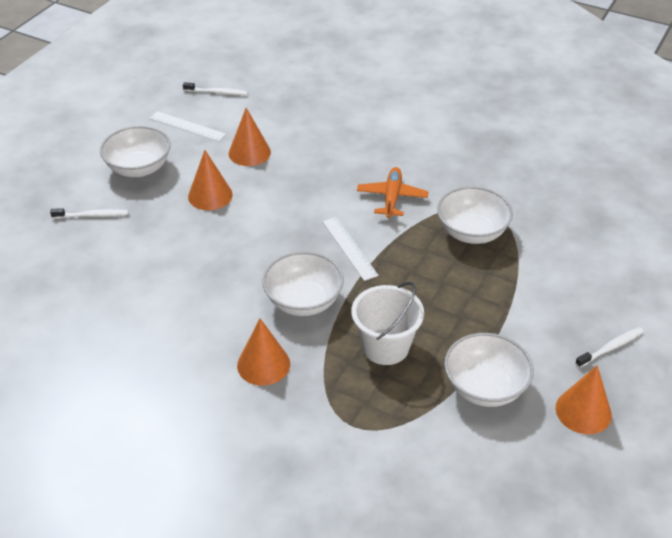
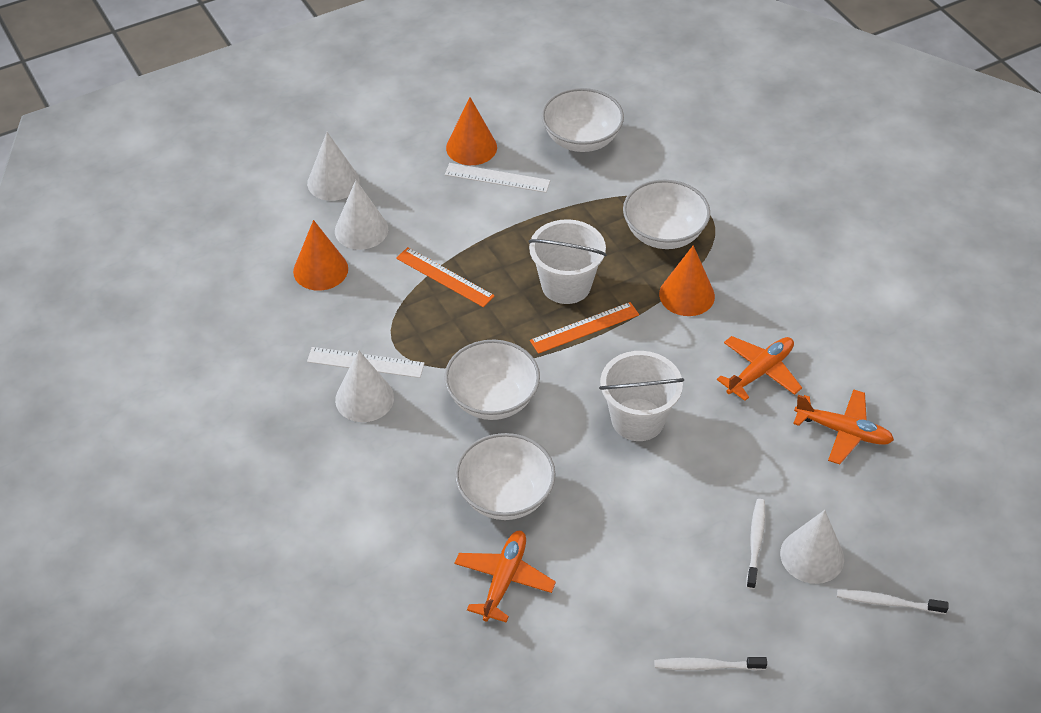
orange cone: 4 -> 3
orange plane: 1 -> 3
orange ruler: 0 -> 2
white bucket: 1 -> 2
white cone: 0 -> 4

